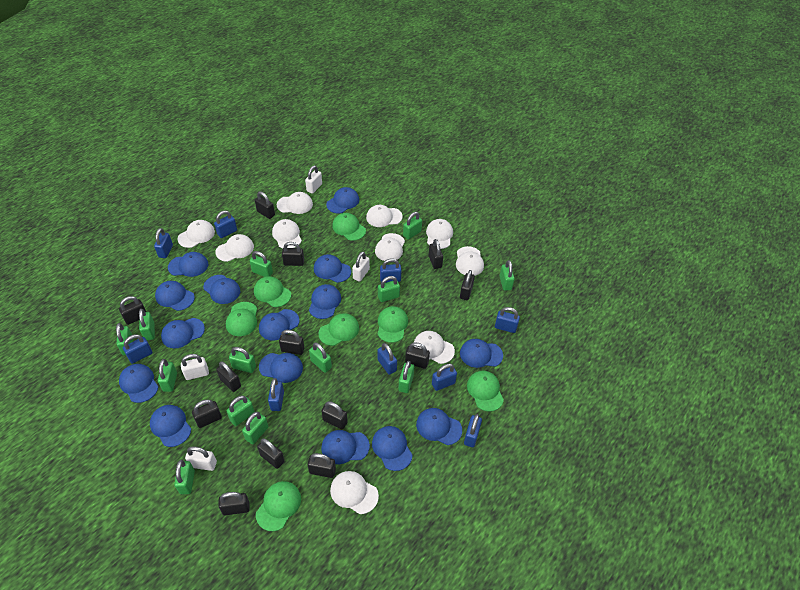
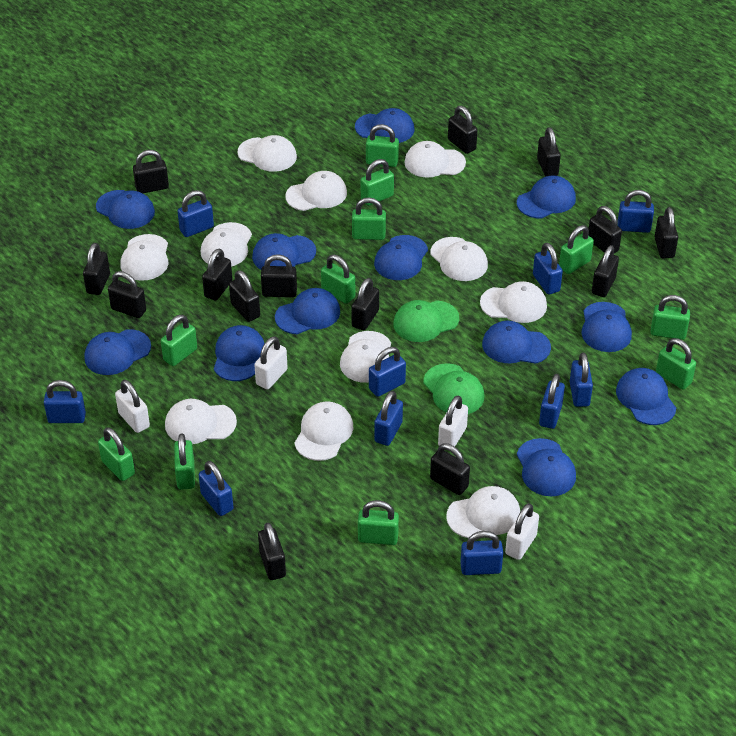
black padlock: 13 -> 14
blue cap: 15 -> 12
blue padlock: 9 -> 10
green cap: 7 -> 2
green padlock: 13 -> 11
white cap: 10 -> 11

